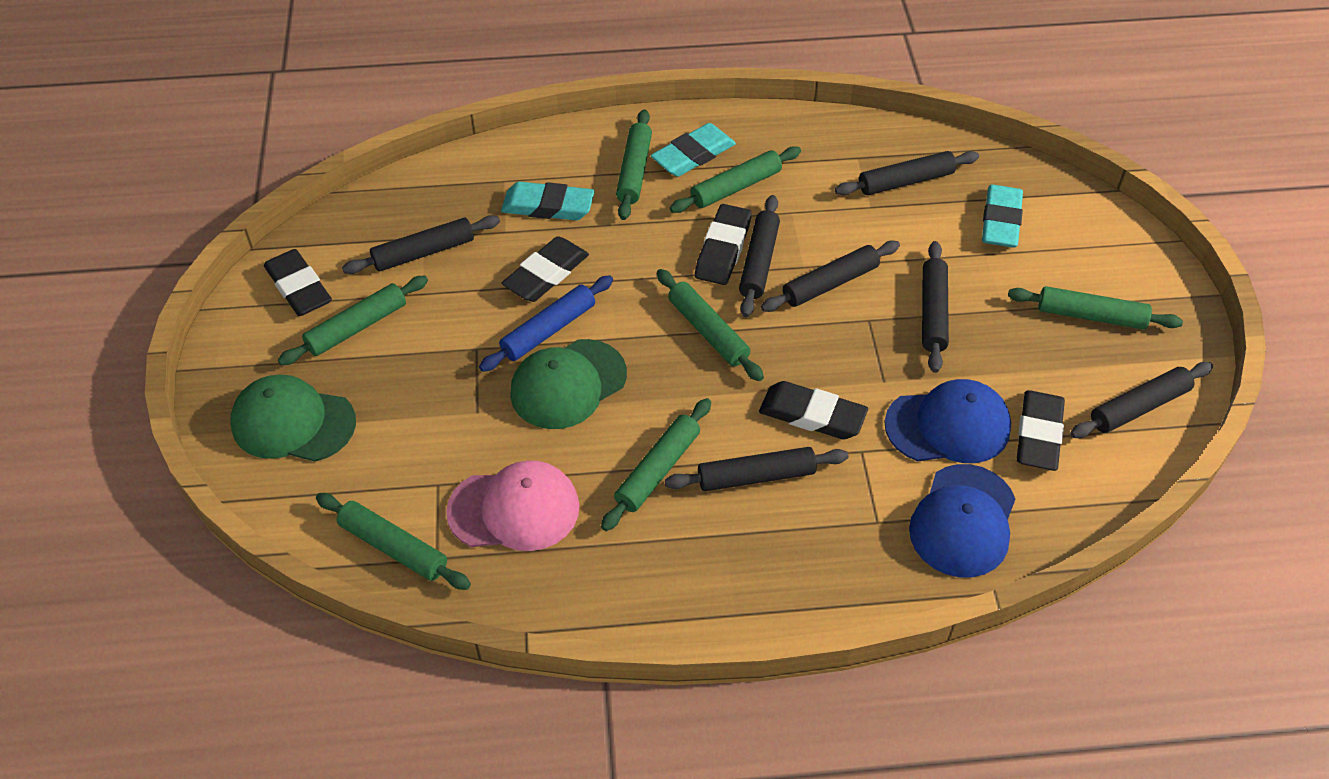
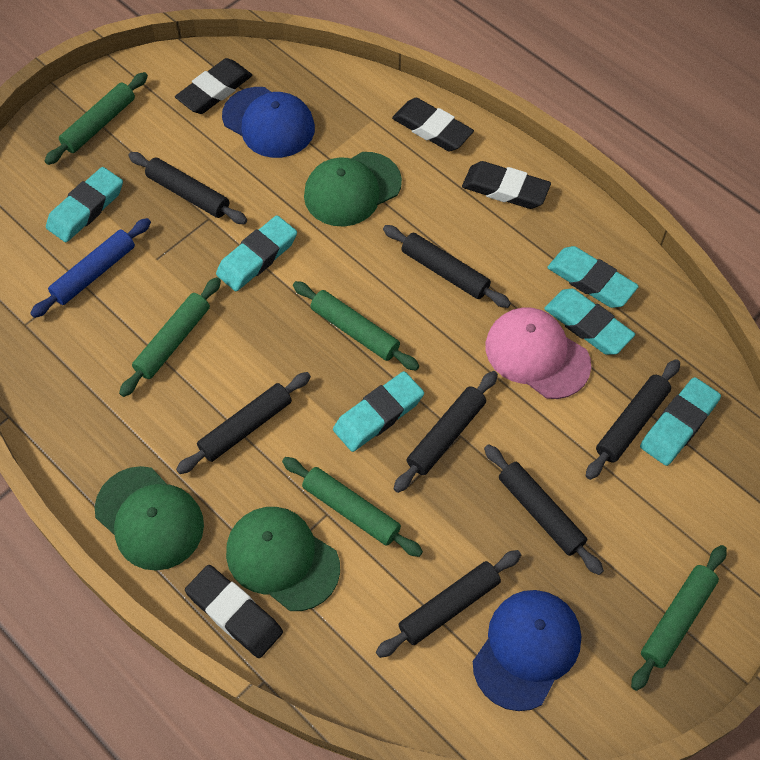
black eraser: 5 -> 4
green cap: 2 -> 3
green rolling pin: 7 -> 5
turquoise eraser: 3 -> 6

